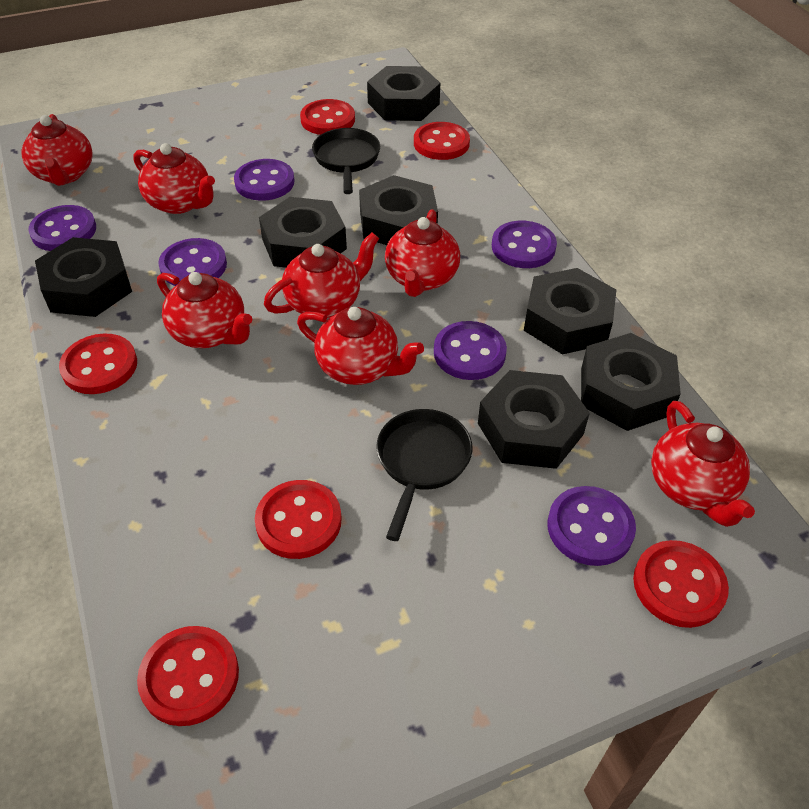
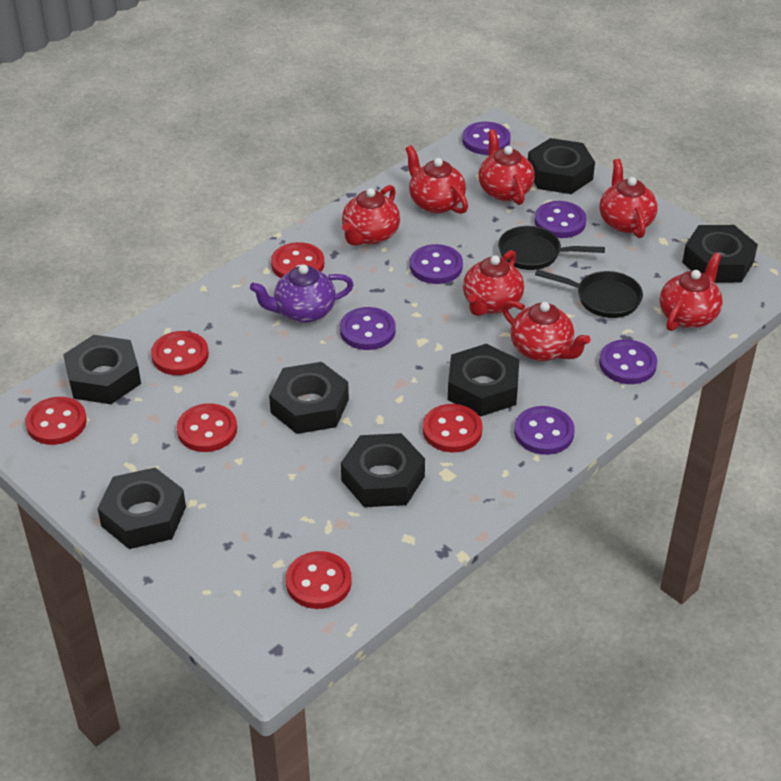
purple teapot: 0 -> 1

